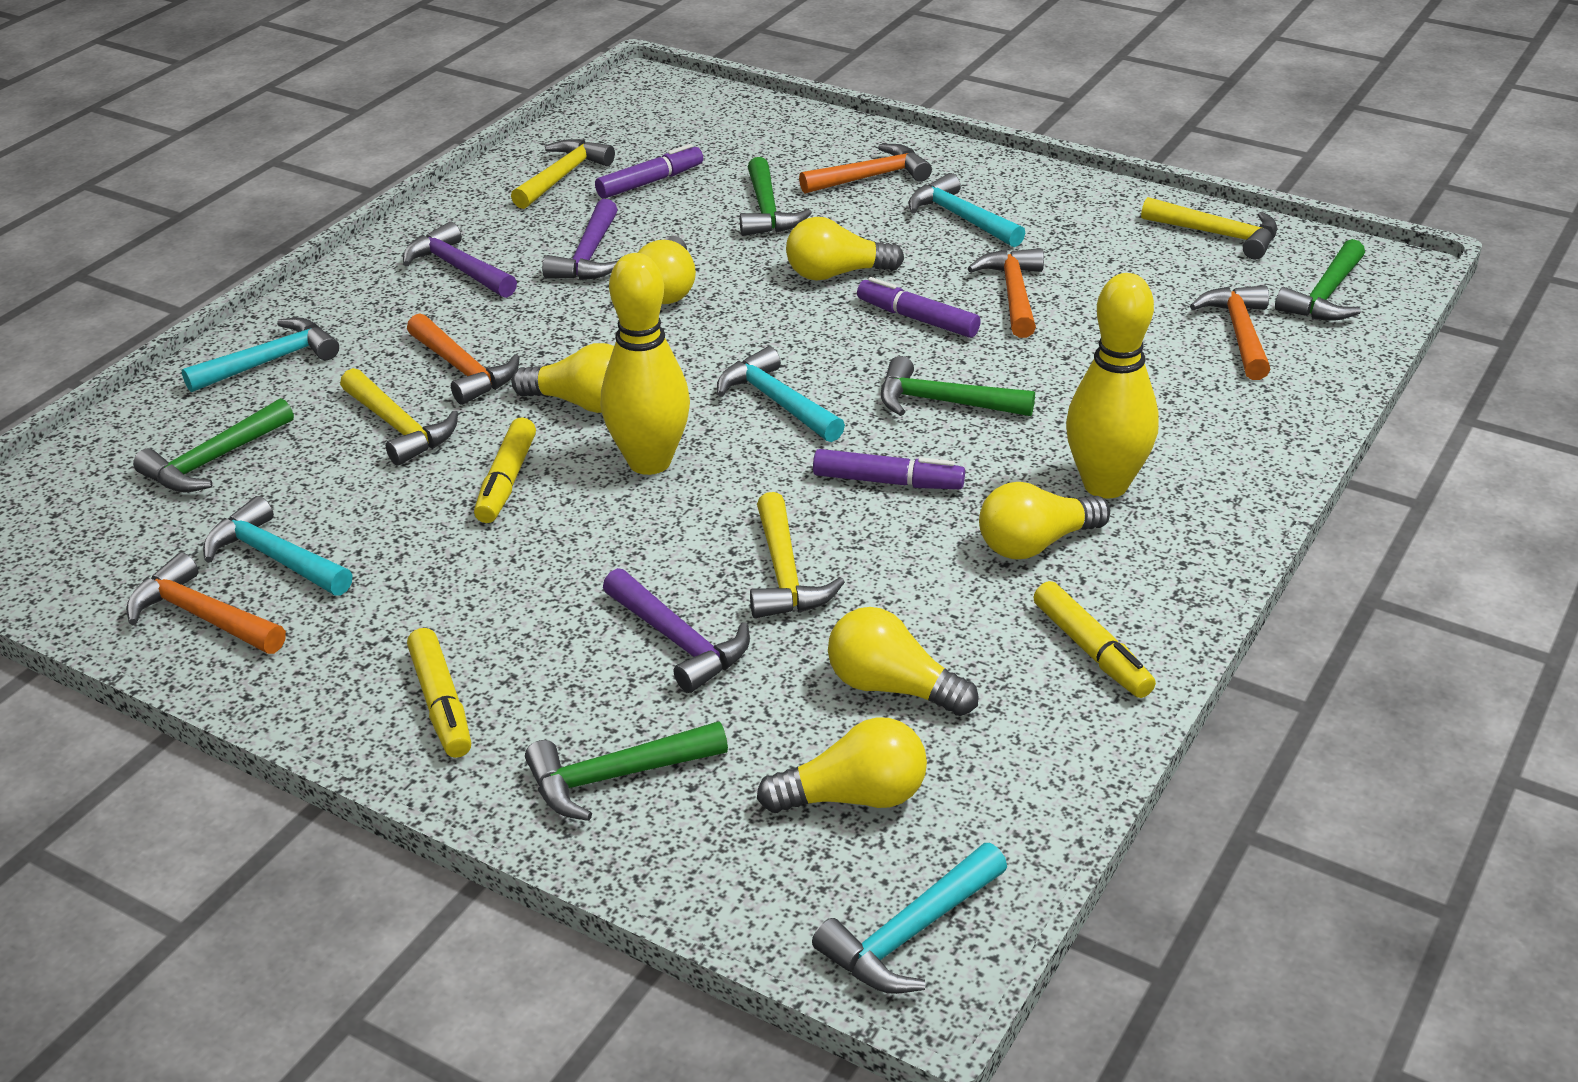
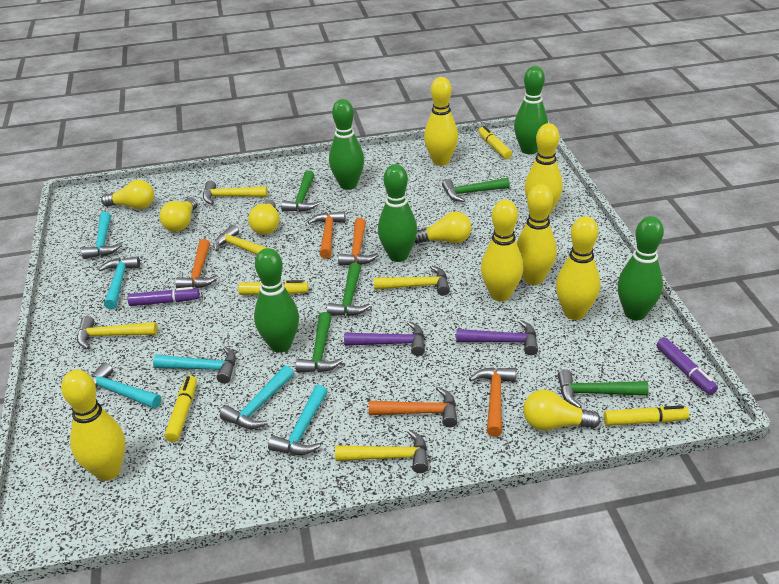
green bowling pin: 0 -> 5
purple hammer: 3 -> 2
purple marker: 3 -> 2
turquoise hammer: 5 -> 6
yellow bowling pin: 2 -> 6
yellow hammer: 4 -> 5
yellow light bulb: 6 -> 5
yellow marker: 3 -> 4

